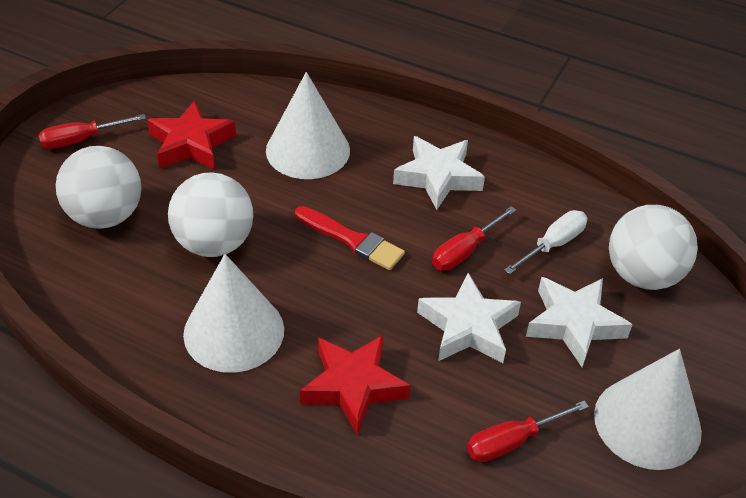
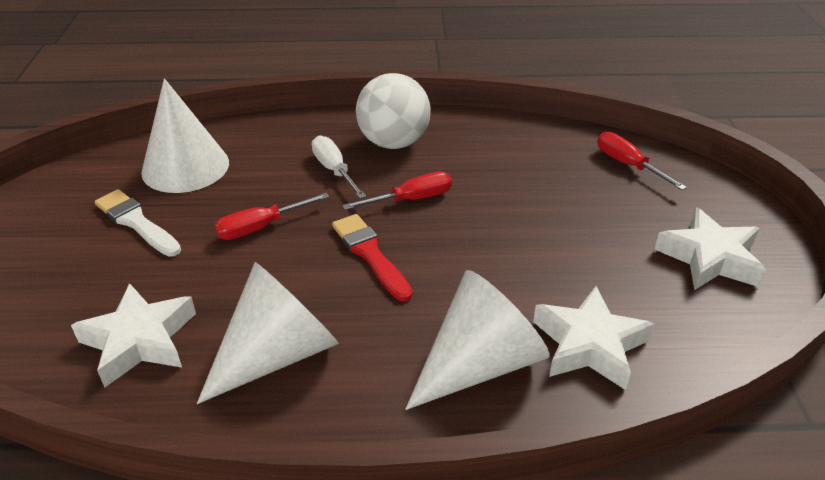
red star: 2 -> 0
white ball: 3 -> 1
white brush: 0 -> 1

